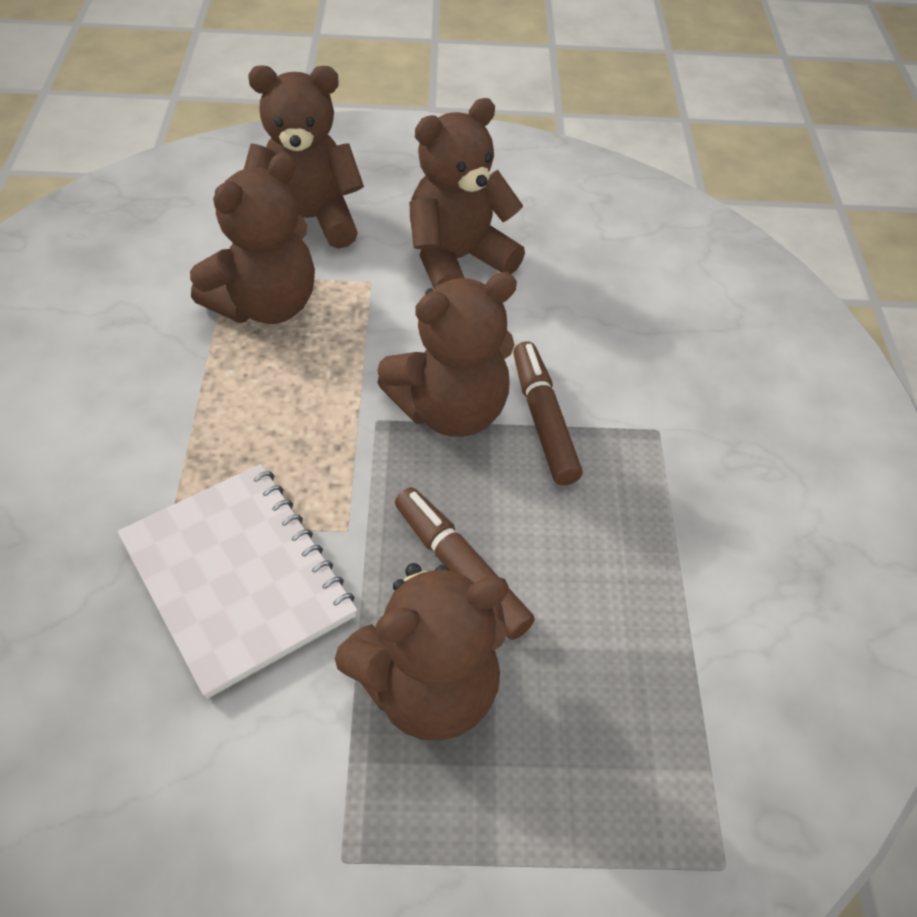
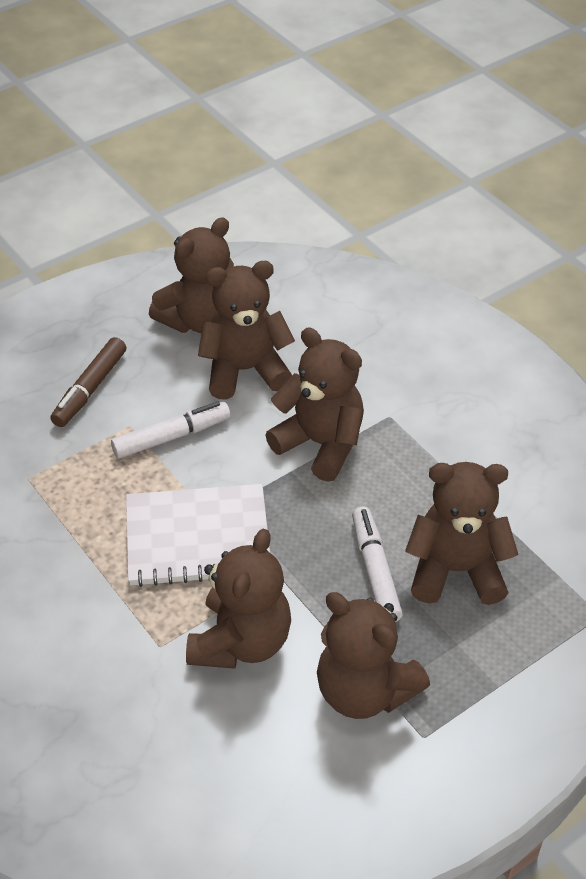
brown marker: 2 -> 1
brown teddy bear: 5 -> 6
white marker: 0 -> 2

